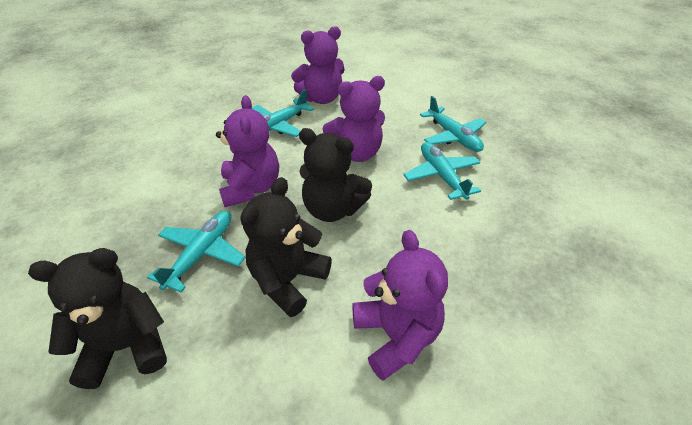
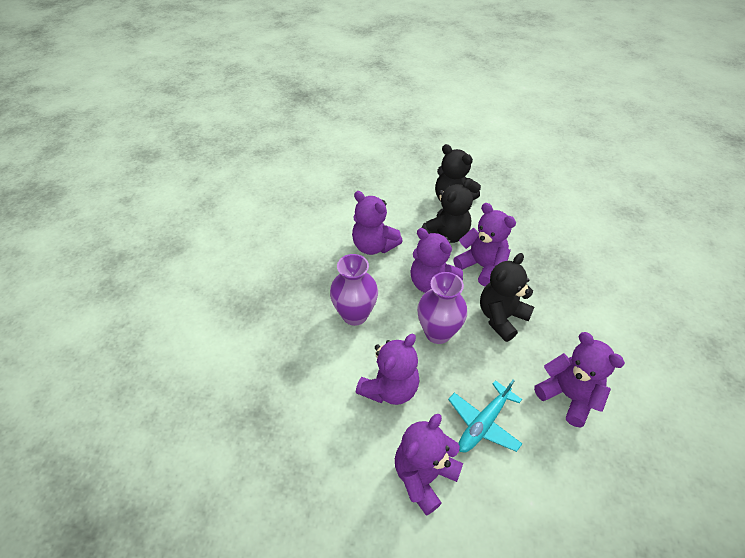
purple teddy bear: 4 -> 6
purple vase: 0 -> 2
turquoise plane: 4 -> 1

